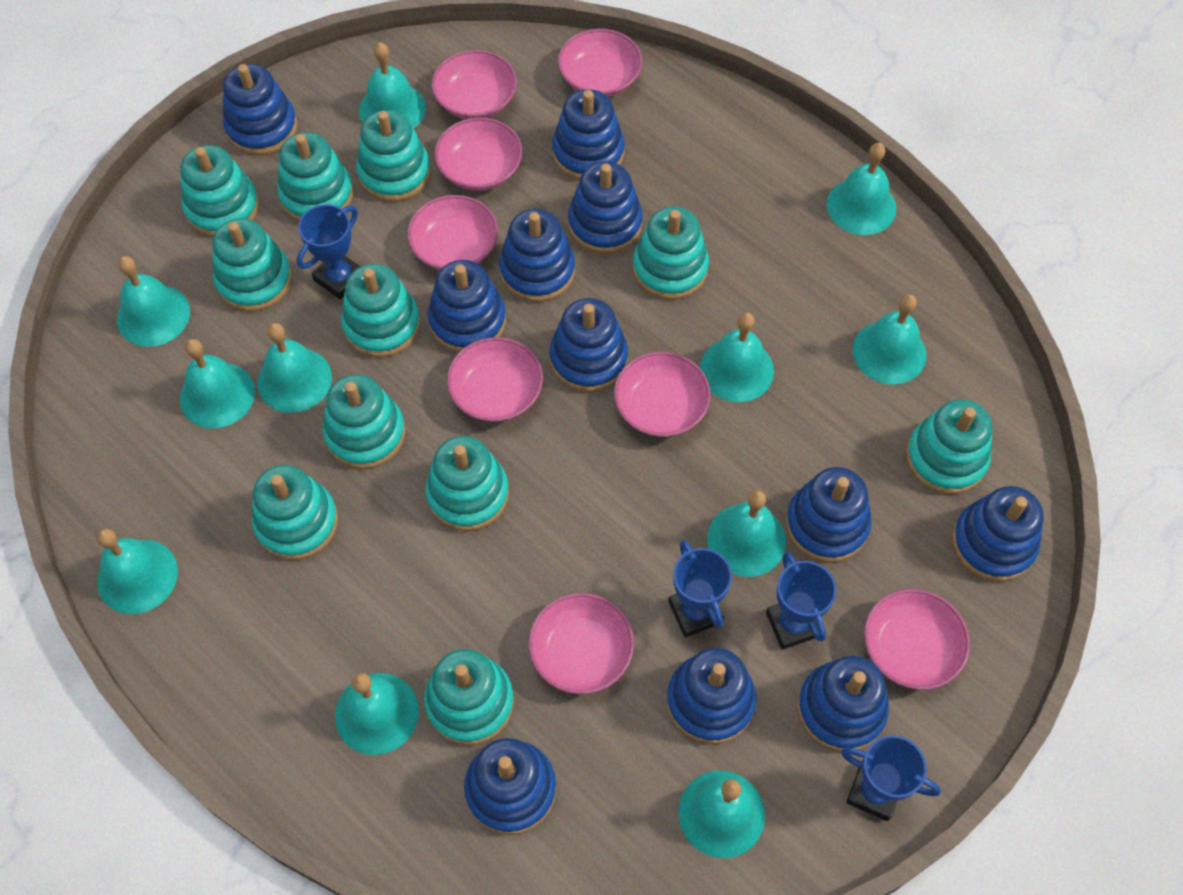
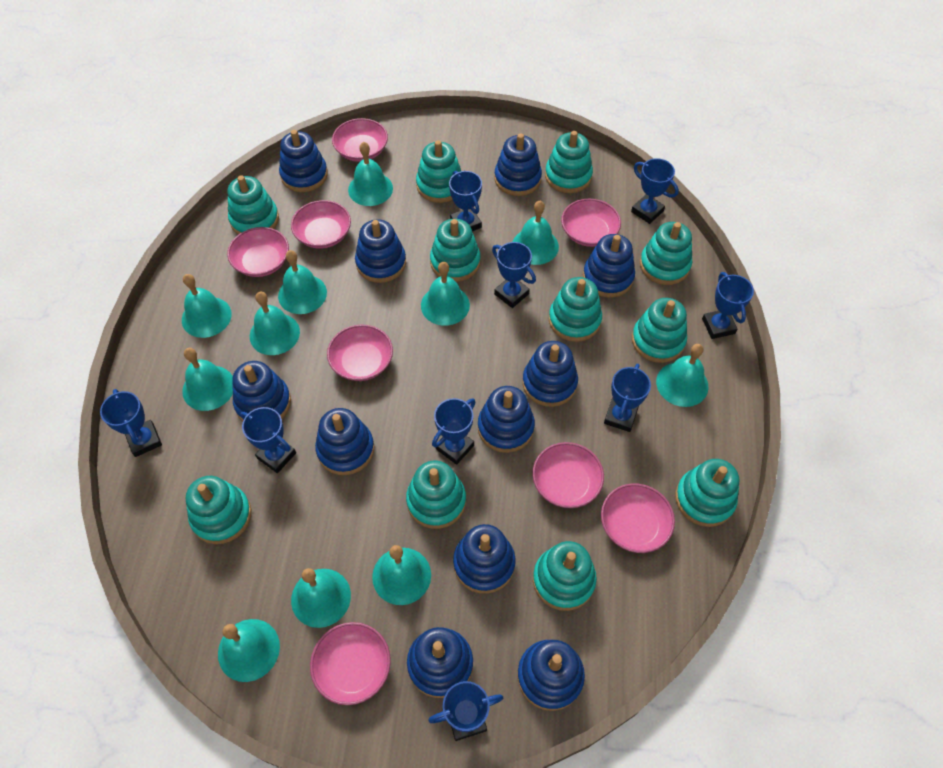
blue trophy: 4 -> 9

